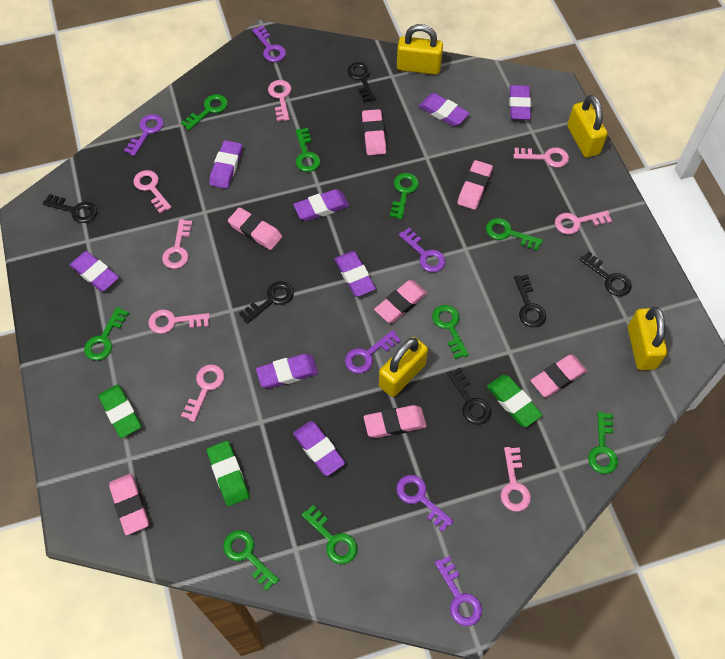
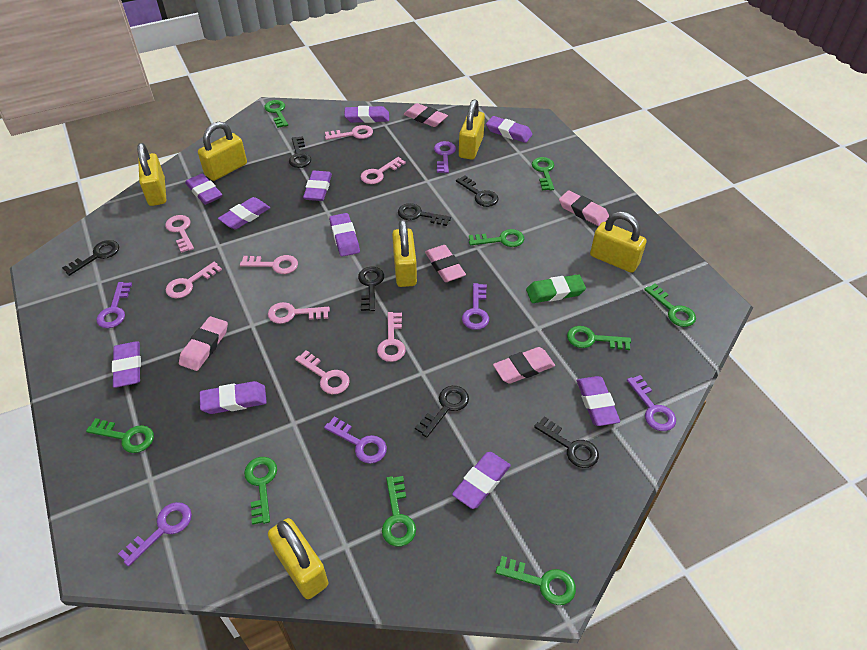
black key: 6 -> 7
green eraser: 3 -> 1
pink eraser: 7 -> 5
purple eraser: 8 -> 10
yellow padlock: 4 -> 6

